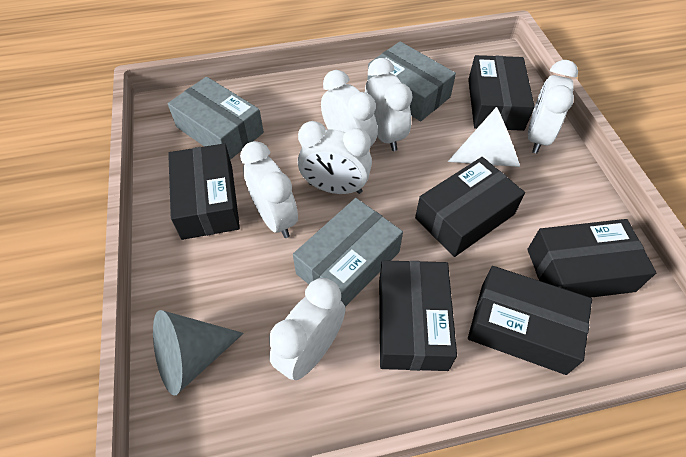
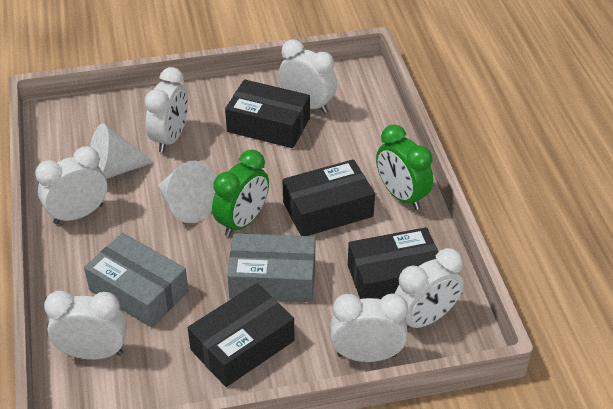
black box: 6 -> 4
green clock: 0 -> 2
grey box: 3 -> 2
grey cone: 1 -> 0
white cone: 1 -> 2

